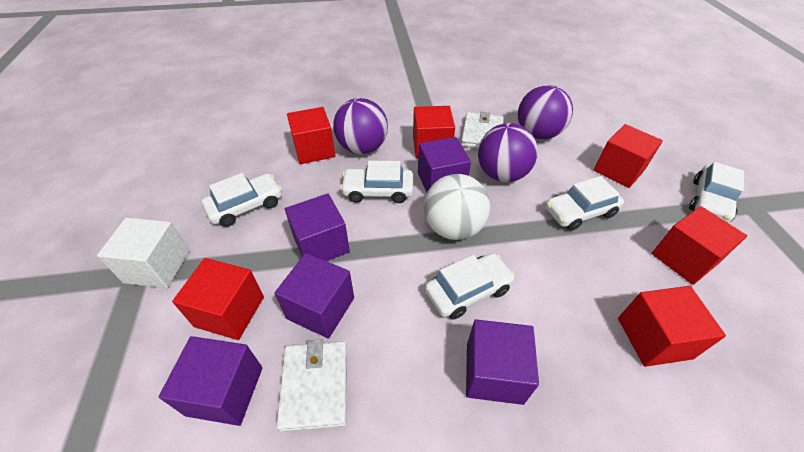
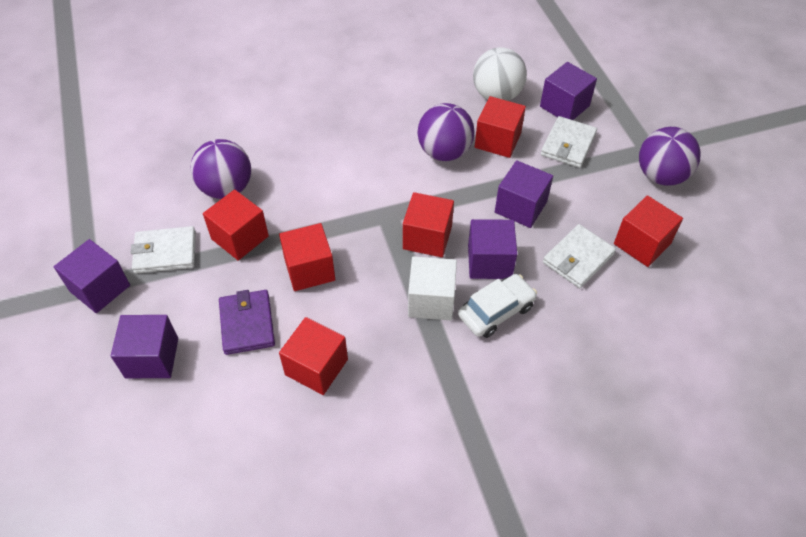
purple wallet: 0 -> 1
white car: 5 -> 1
white wallet: 2 -> 3

